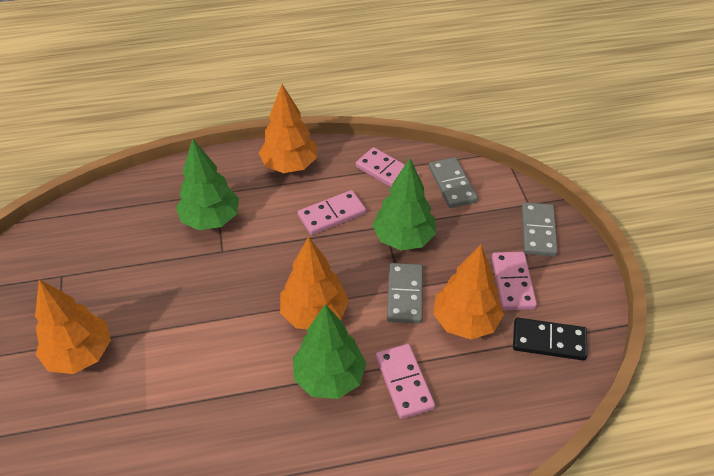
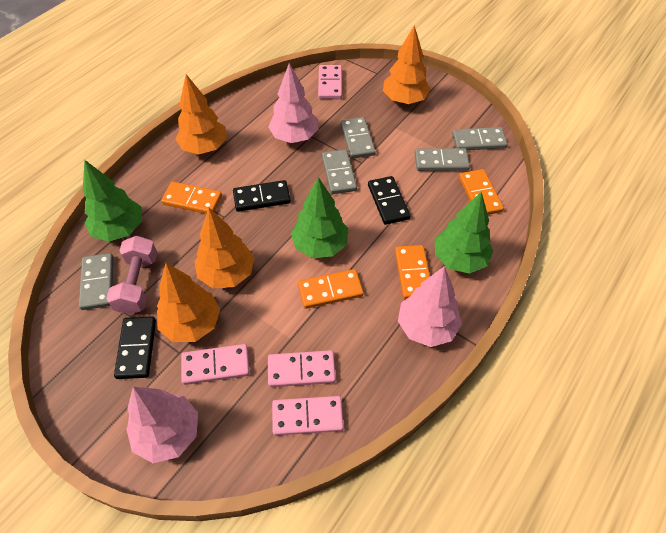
black domino: 1 -> 3
grey domino: 3 -> 5
orange domino: 0 -> 4
pink dumbbell: 0 -> 1
pink tree: 0 -> 3

